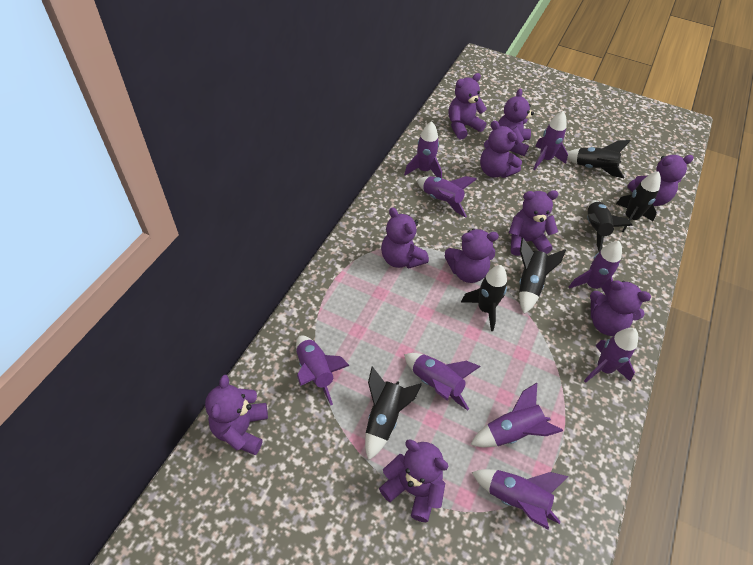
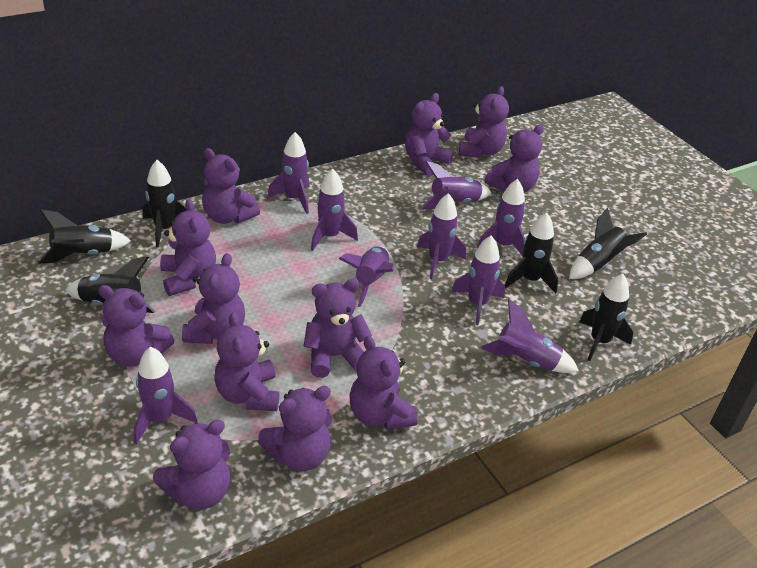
purple teddy bear: 10 -> 12

